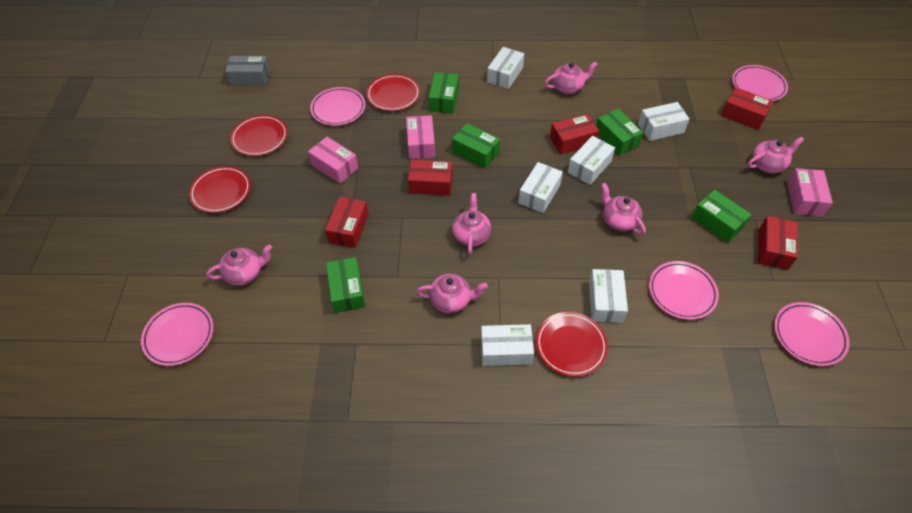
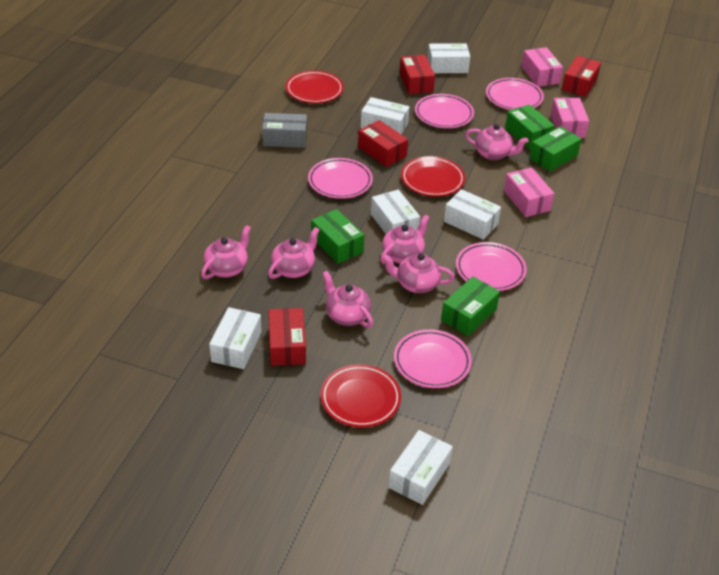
green box: 5 -> 4
red box: 5 -> 4
red plate: 4 -> 3

